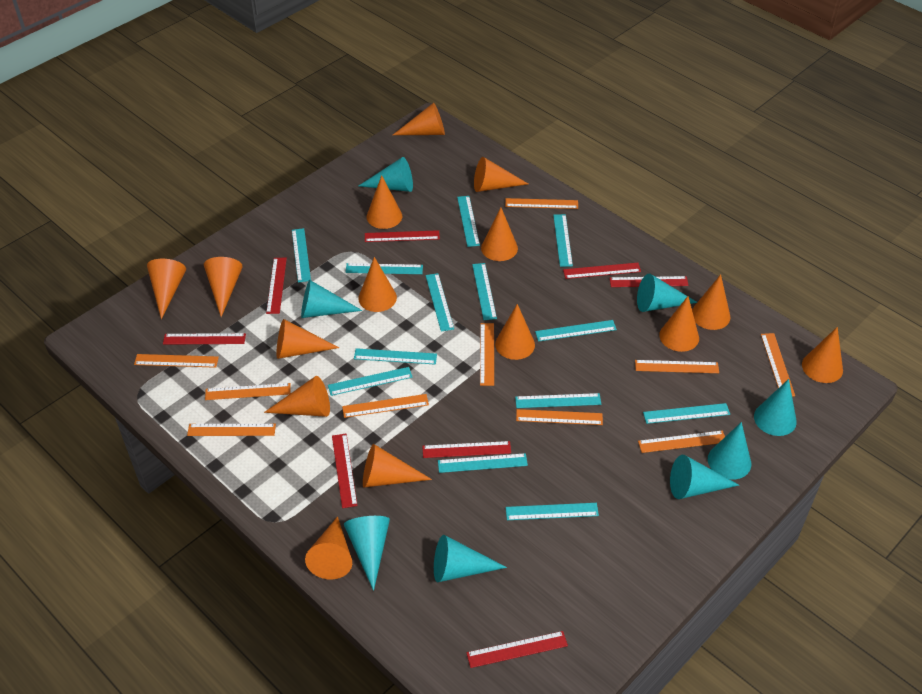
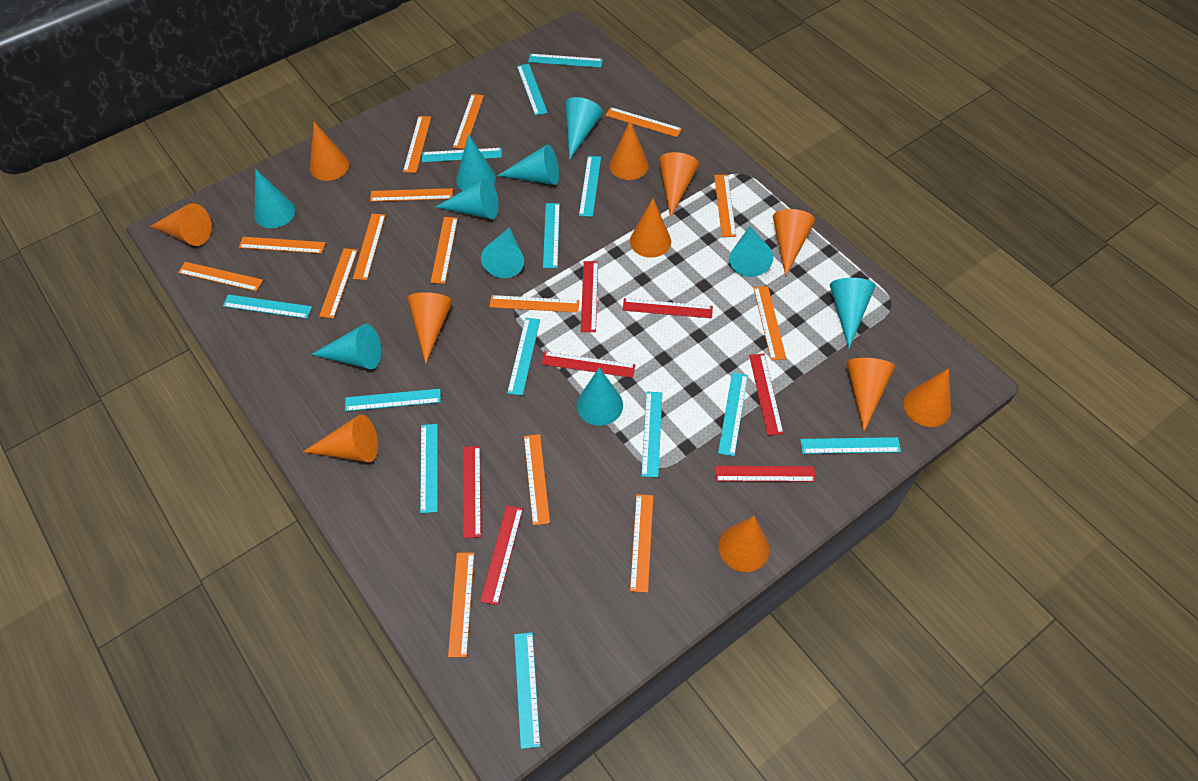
orange cone: 15 -> 11
orange ruler: 10 -> 15
red ruler: 8 -> 7
turquoise cone: 8 -> 10

